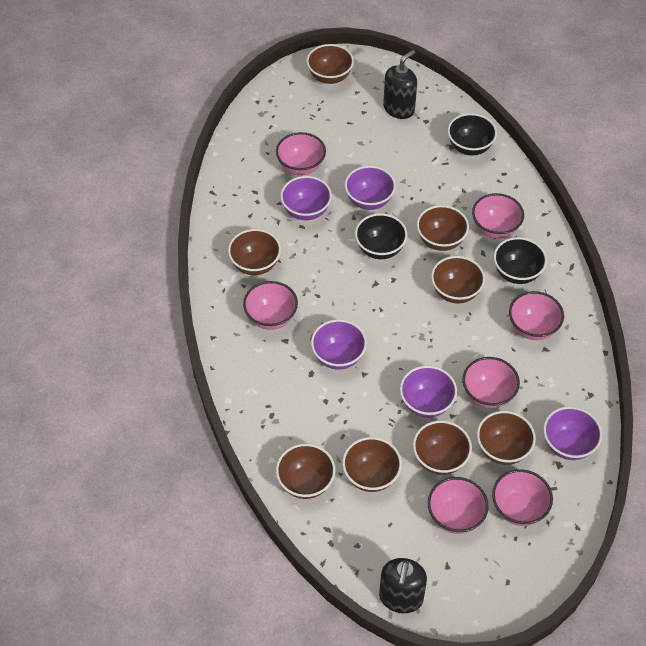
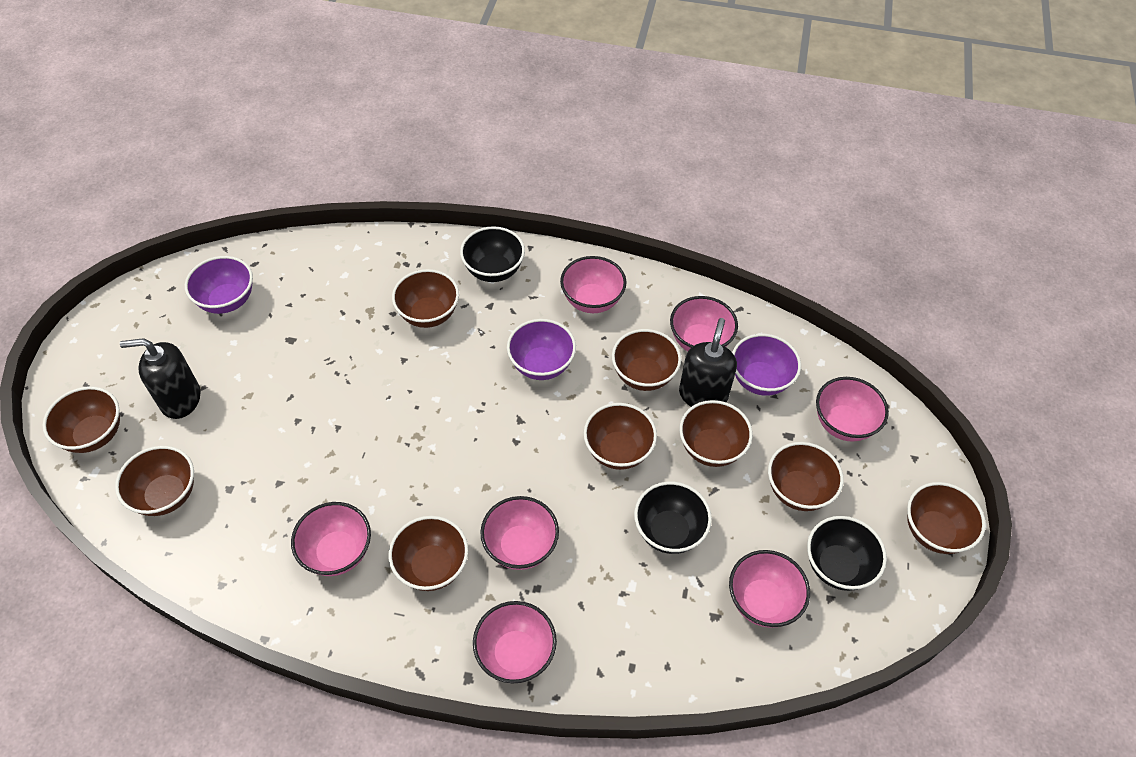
brown bowl: 8 -> 9
purple bowl: 5 -> 3

